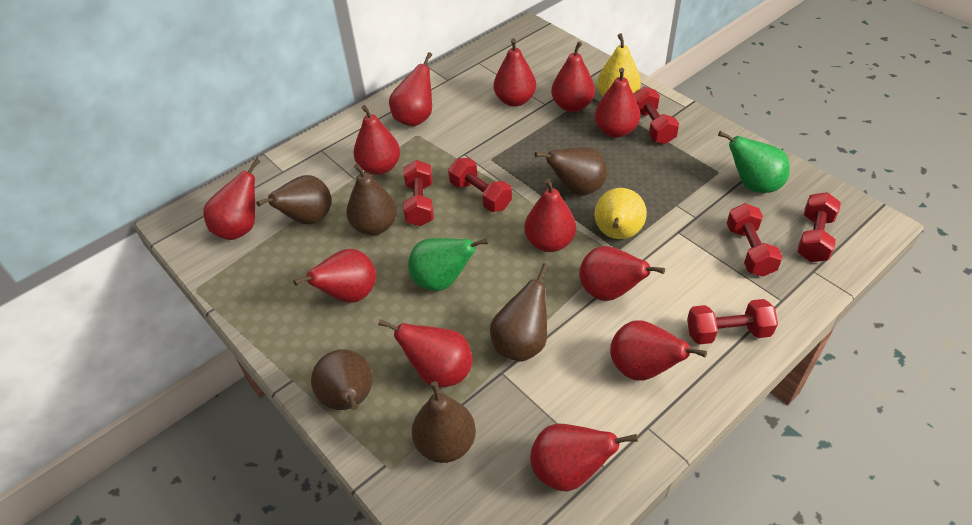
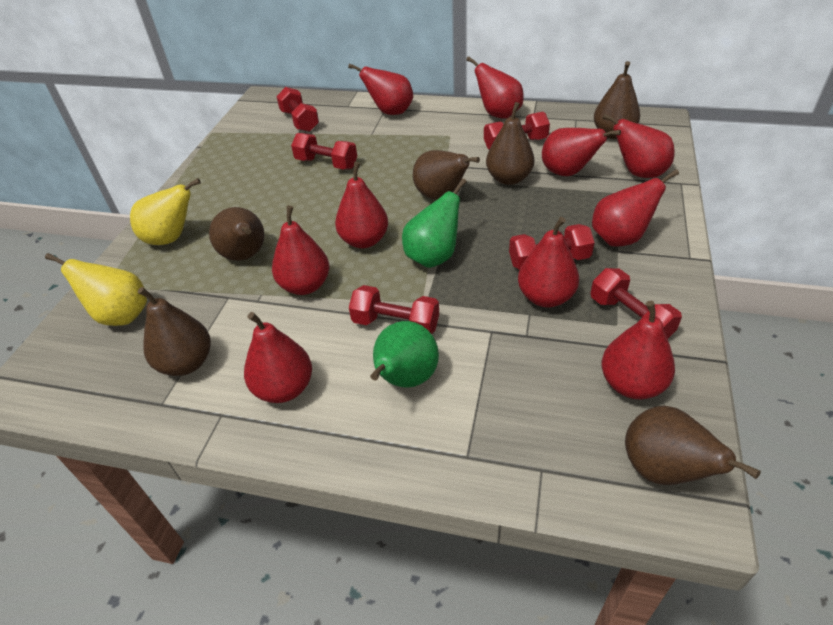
red pear: 12 -> 10

